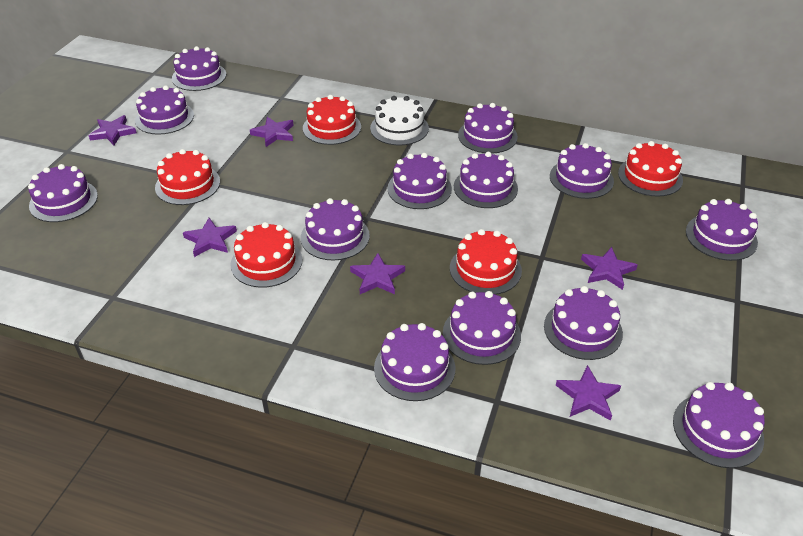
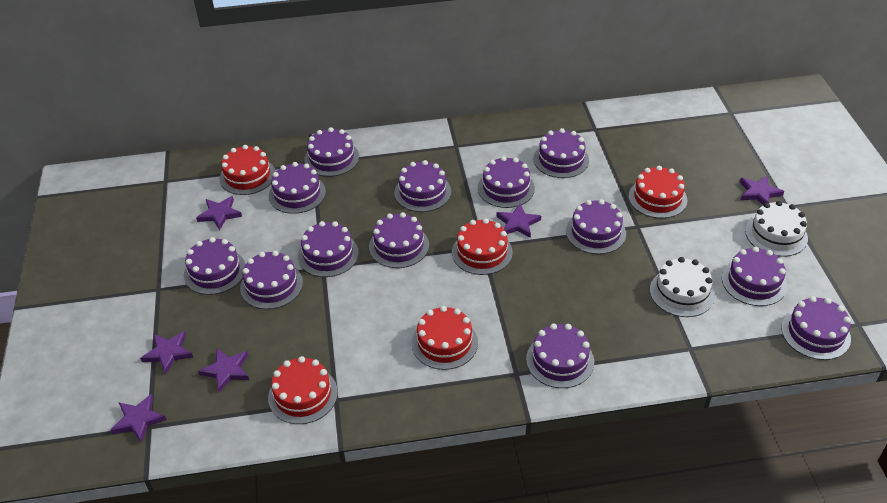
white cake: 1 -> 2

